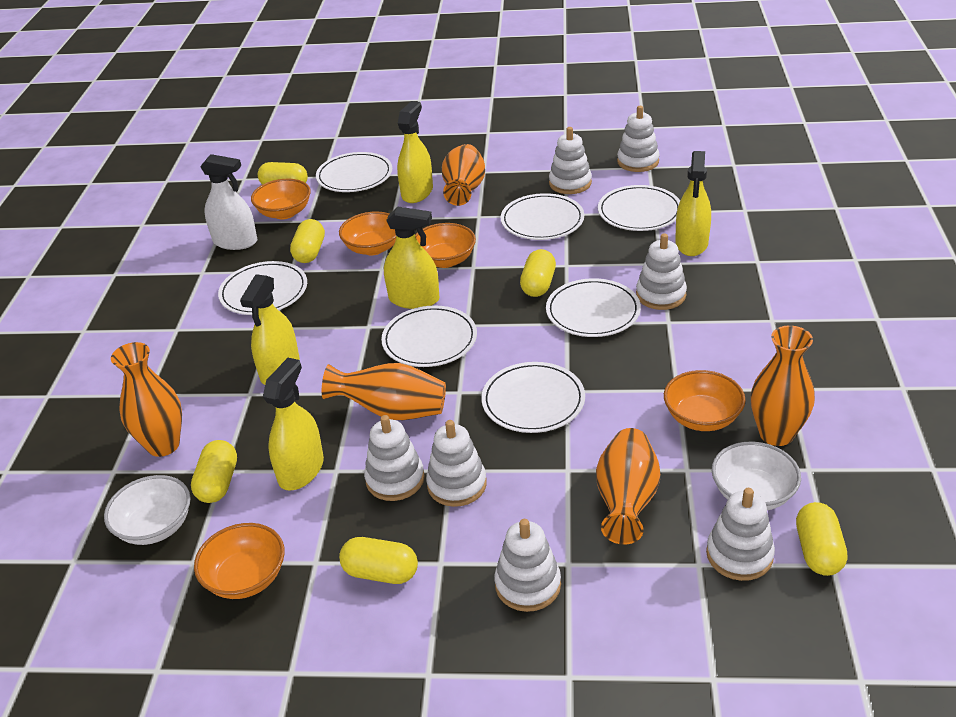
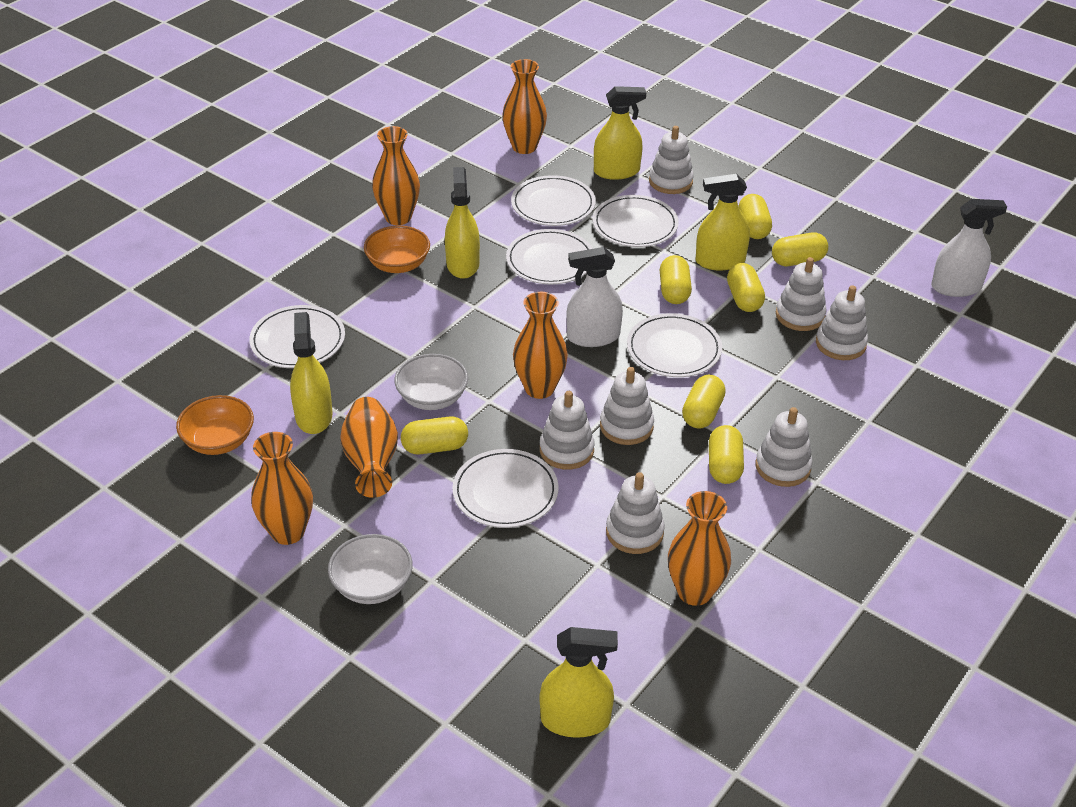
orange bowl: 5 -> 2
orange vase: 5 -> 6
white plate: 7 -> 6
white spray bottle: 1 -> 2
yellow capsule: 6 -> 7

